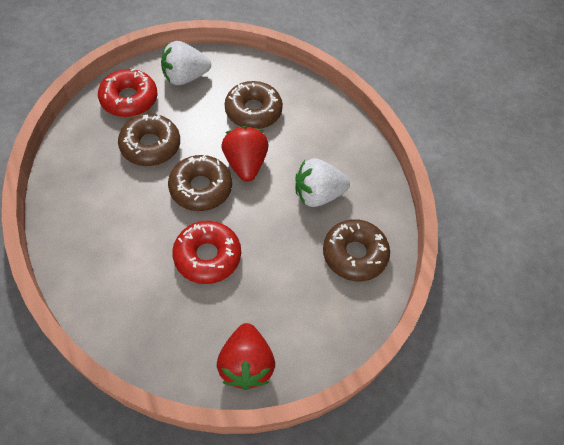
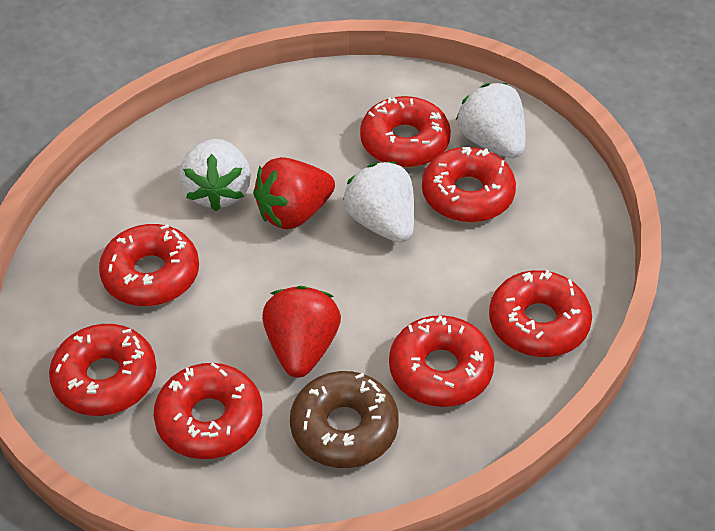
brown donut: 4 -> 1
red donut: 2 -> 7
white strawberry: 2 -> 3

